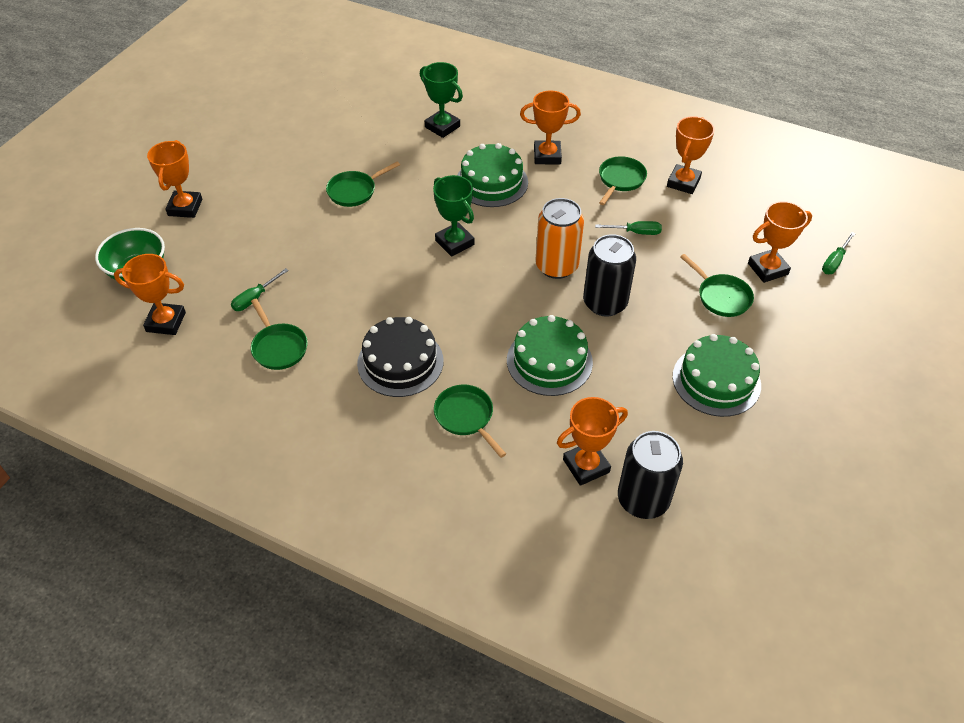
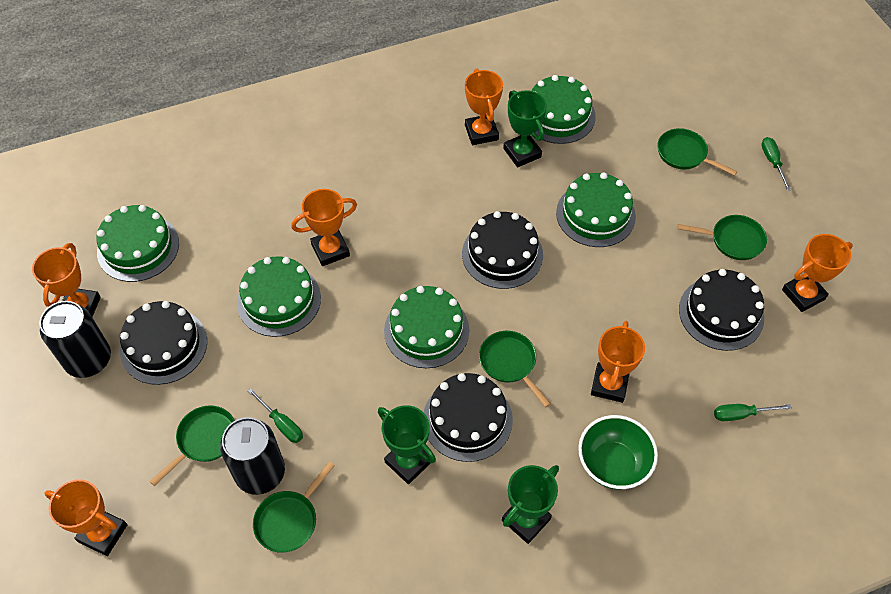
black cake: 1 -> 4
green cake: 3 -> 5
green trophy: 2 -> 3
orange can: 1 -> 0

